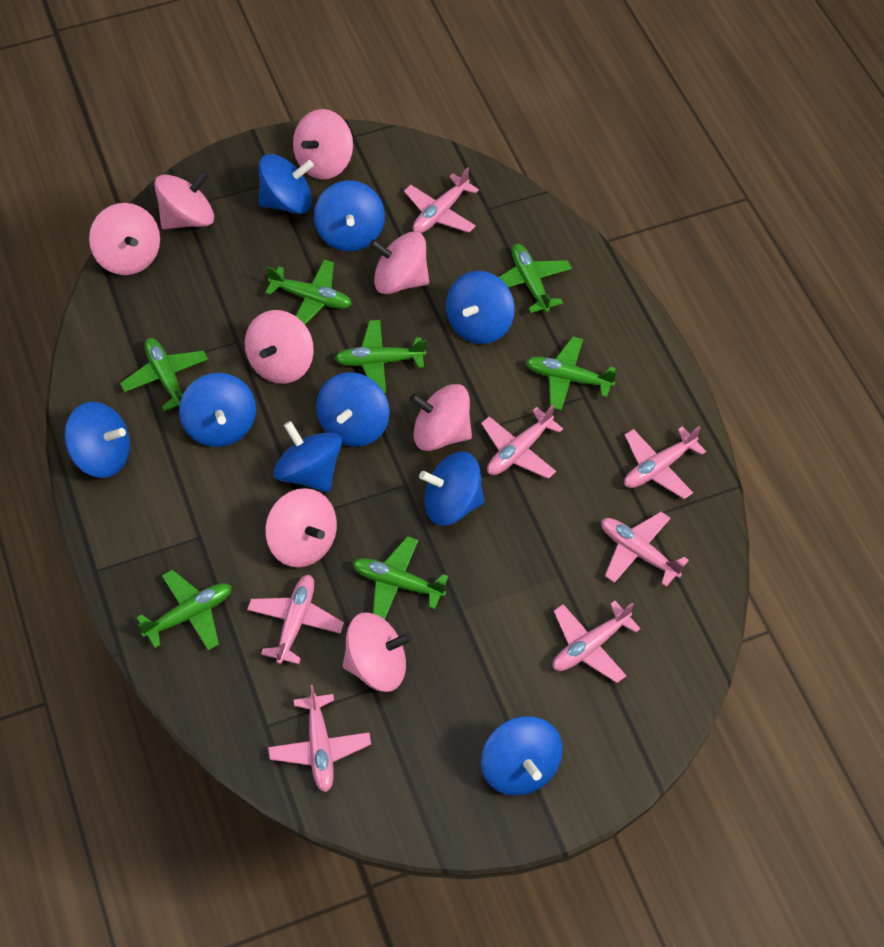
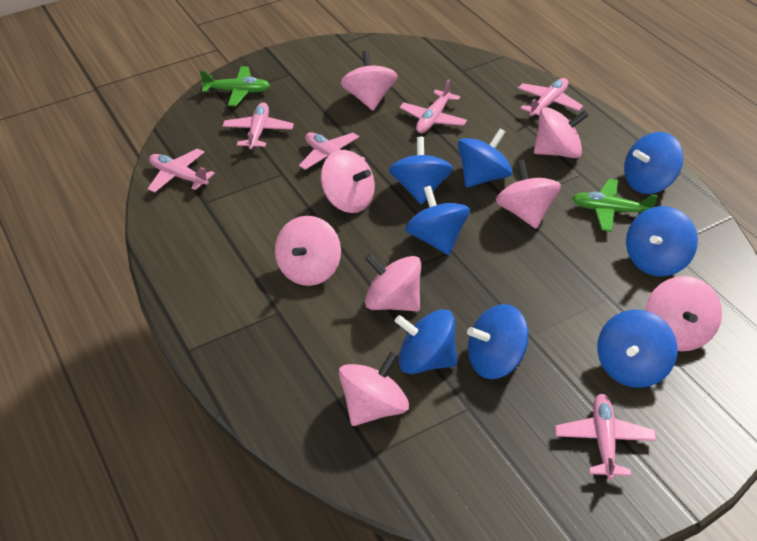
blue spinning top: 9 -> 8
green plane: 7 -> 2
pink plane: 7 -> 6

